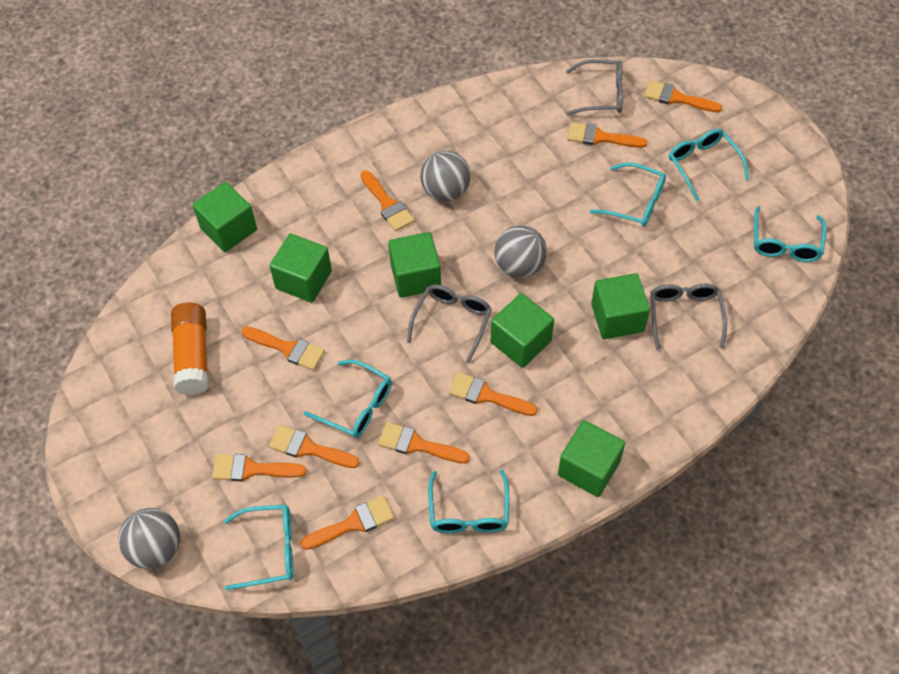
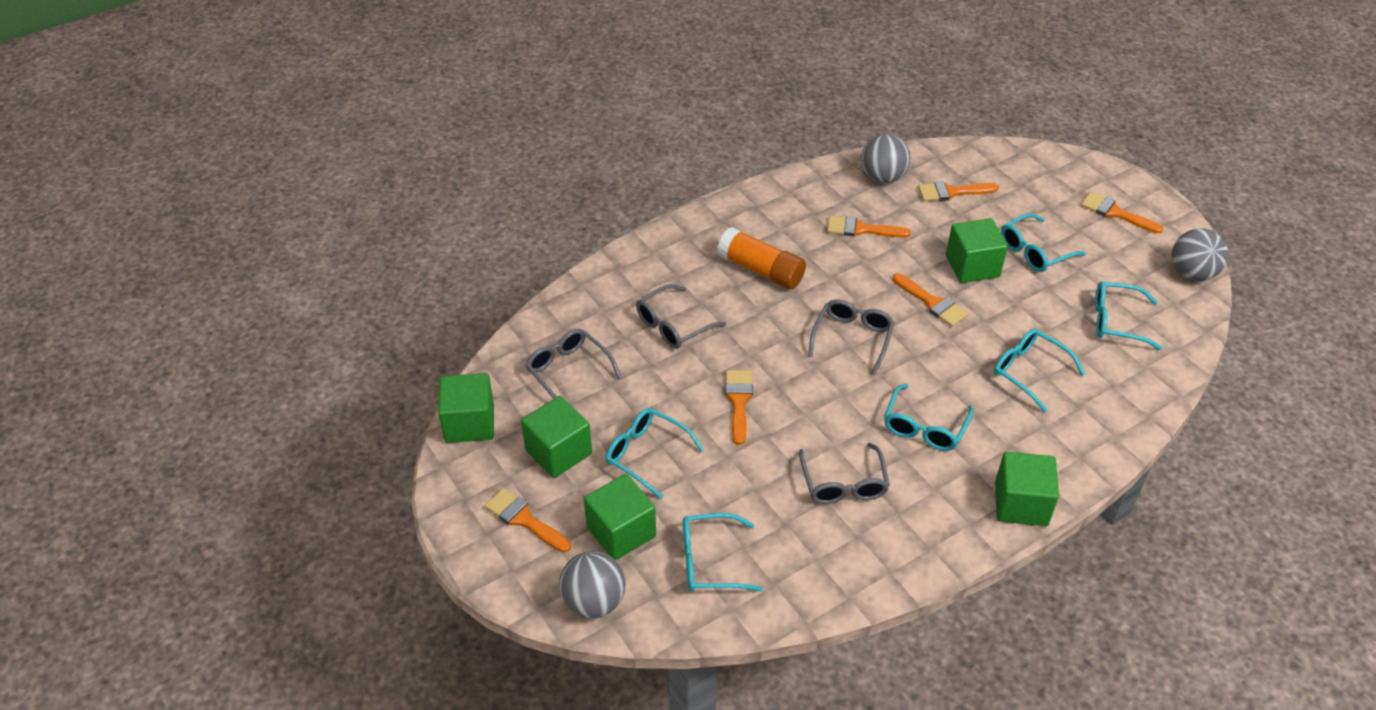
green cube: 6 -> 5
grey glasses: 3 -> 4
orange brush: 9 -> 6

